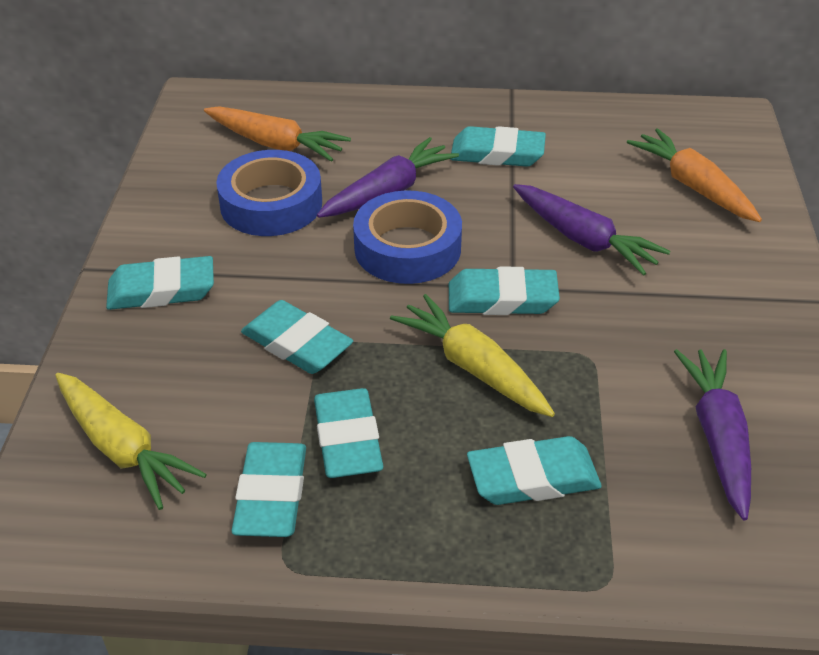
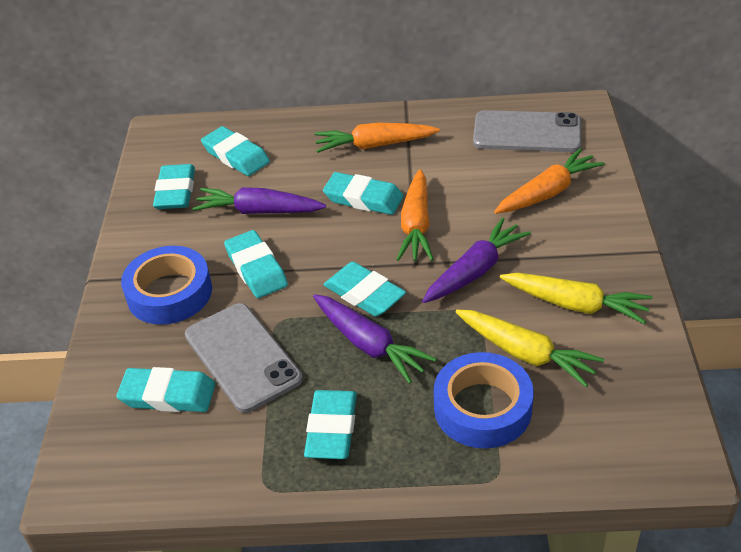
grey phone: 0 -> 2
orange carrot: 2 -> 3

